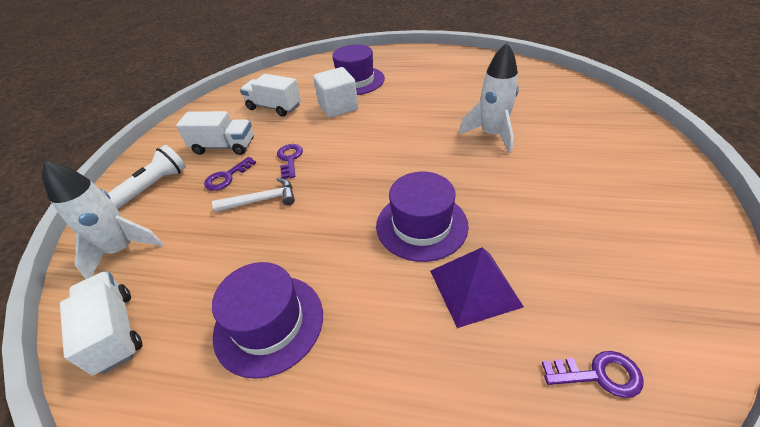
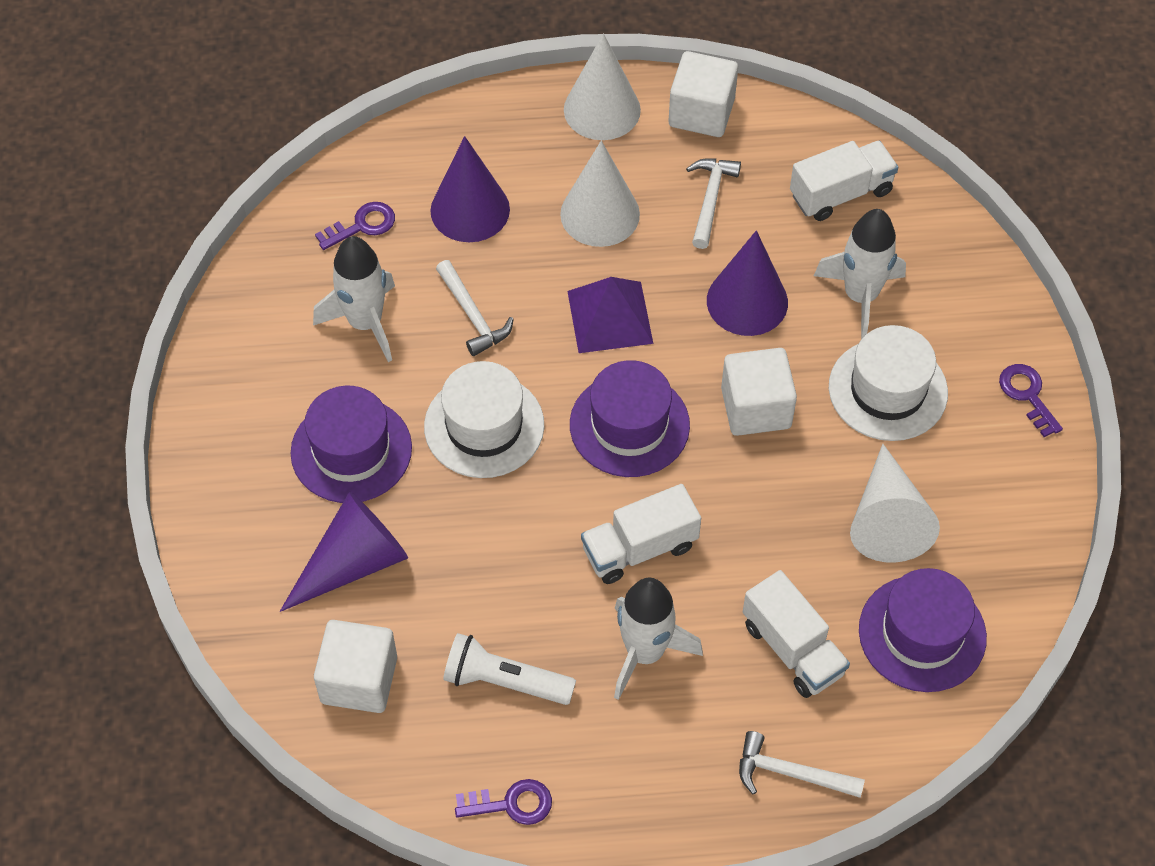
purple cone: 0 -> 3
white cone: 0 -> 3
white cube: 1 -> 3
white hammer: 1 -> 3
white hat: 0 -> 2
white rocket: 2 -> 3

